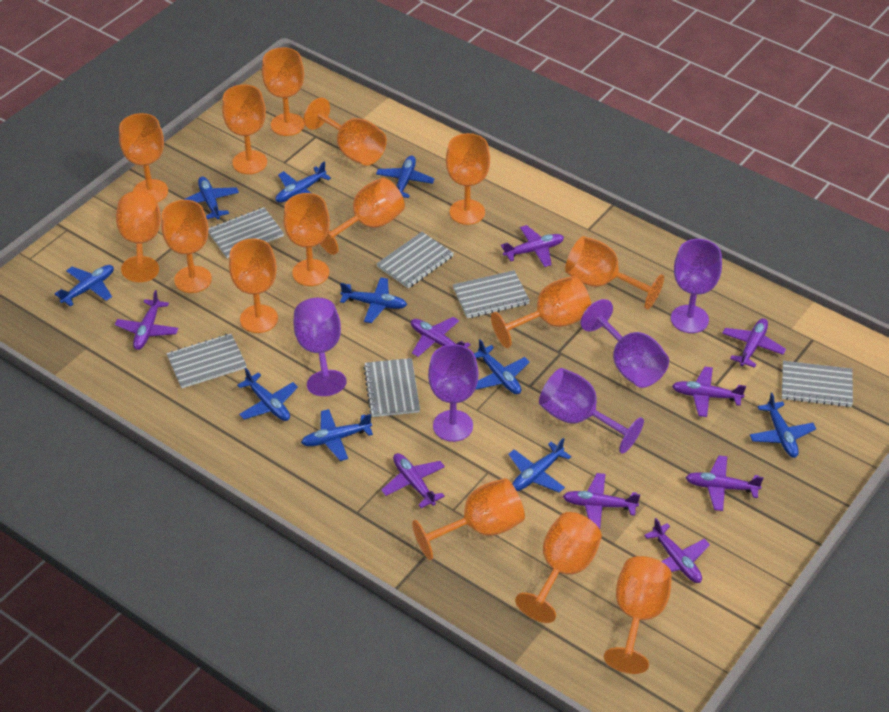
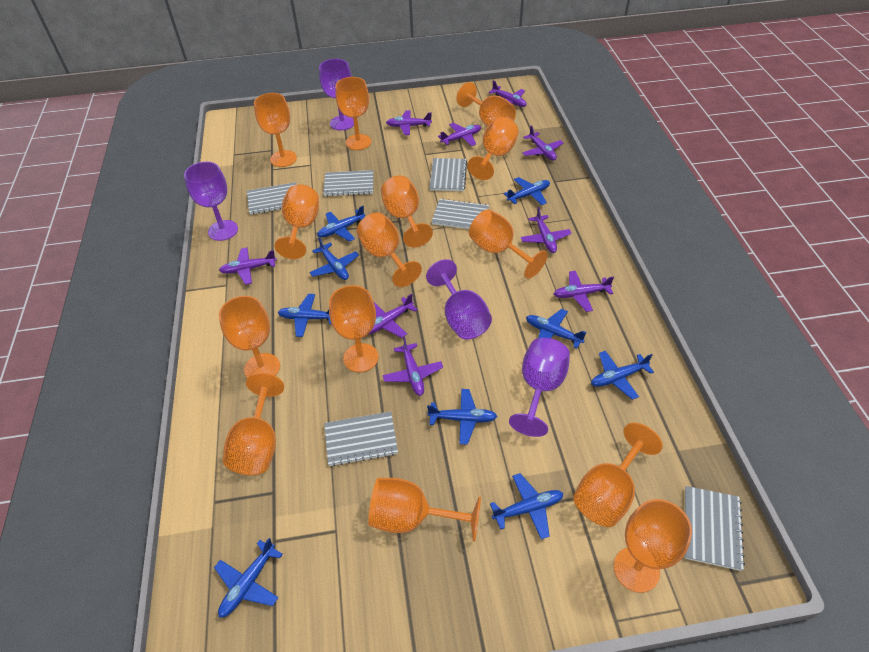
blue plane: 10 -> 9
orange goblet: 15 -> 14
purple goblet: 5 -> 4

